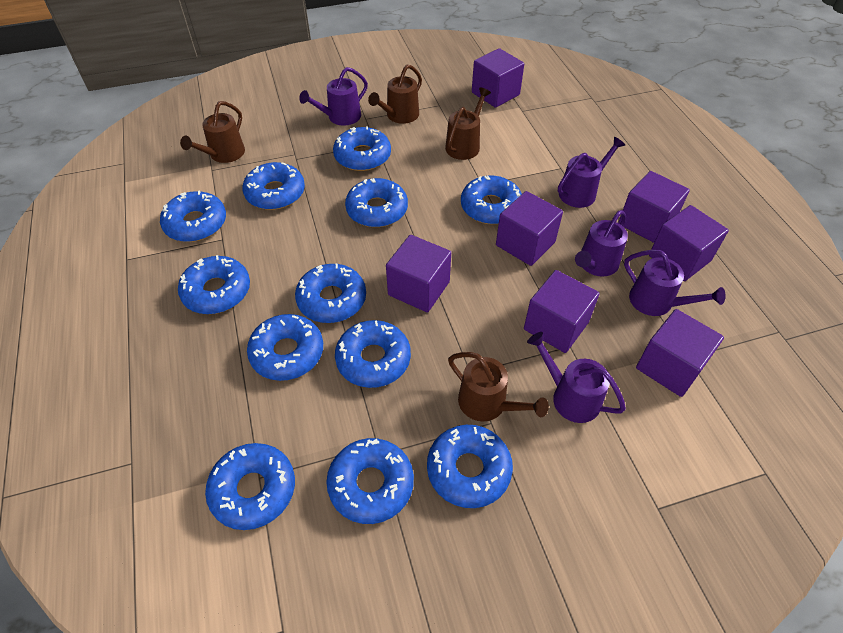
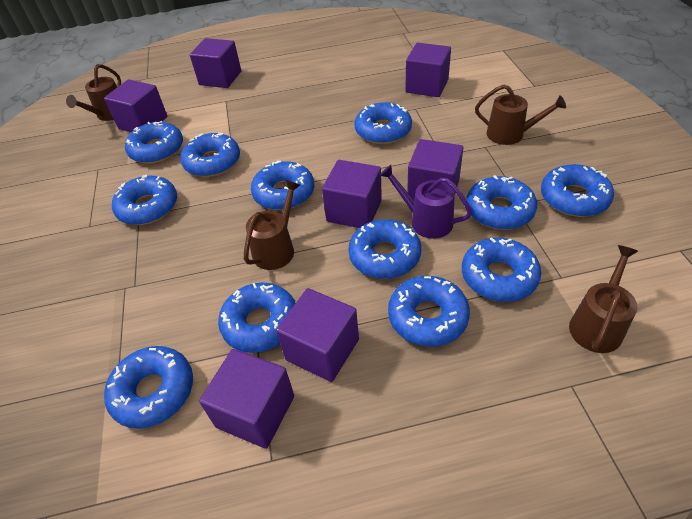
purple watering can: 5 -> 1

